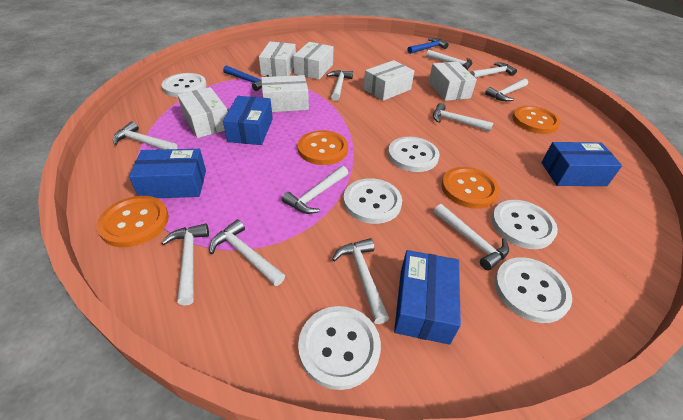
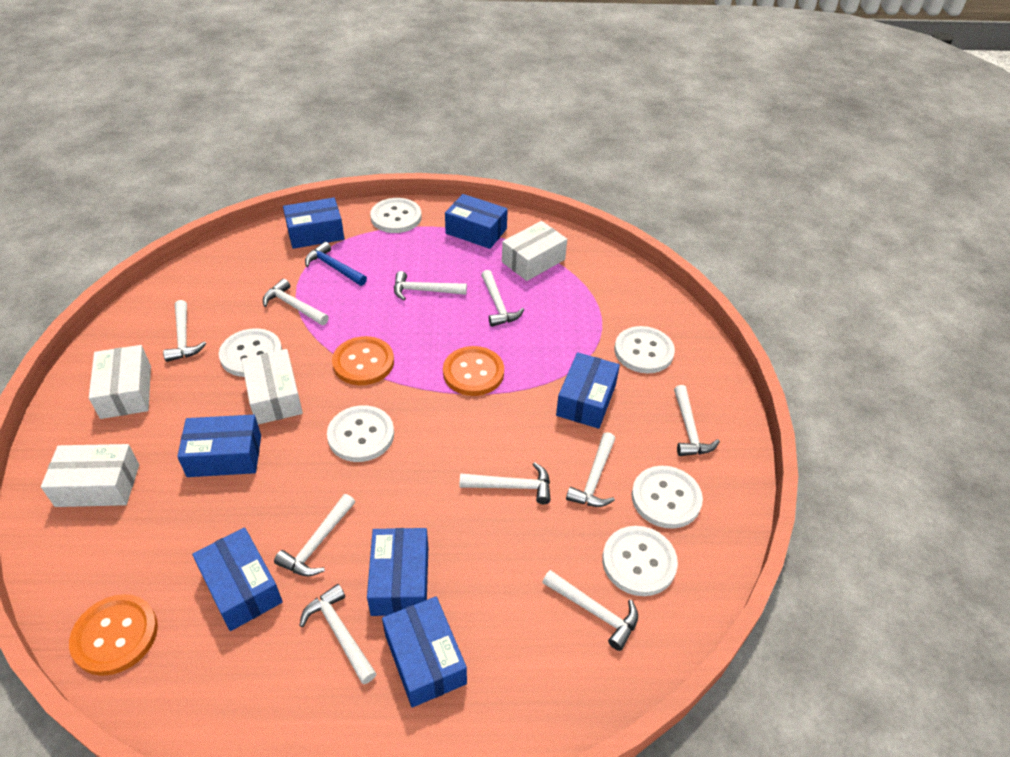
blue box: 4 -> 7
blue hammer: 2 -> 1
orange button: 4 -> 3
white box: 6 -> 4
white hammer: 11 -> 10

